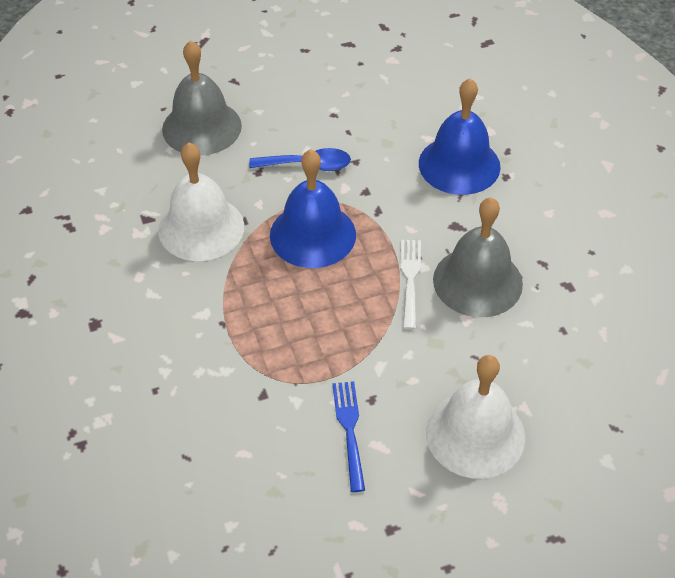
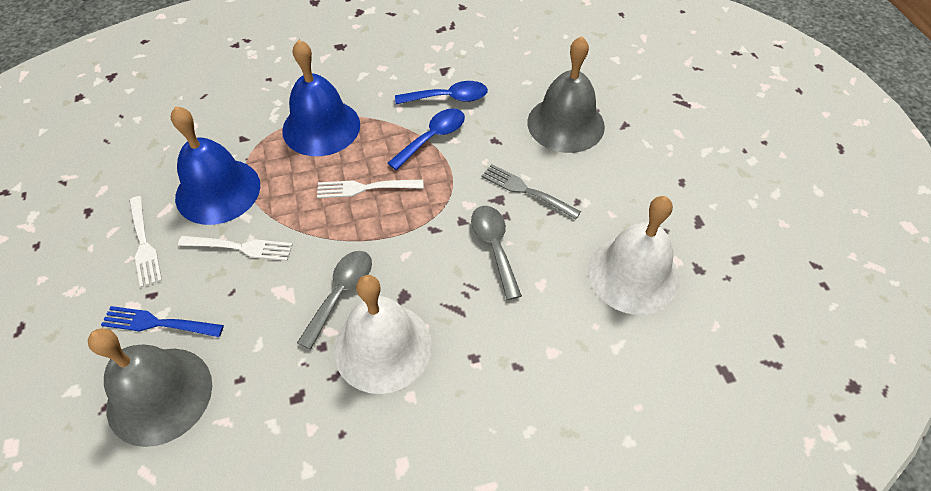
blue spoon: 1 -> 2
grey fork: 0 -> 1
grey spoon: 0 -> 2
white fork: 1 -> 3

